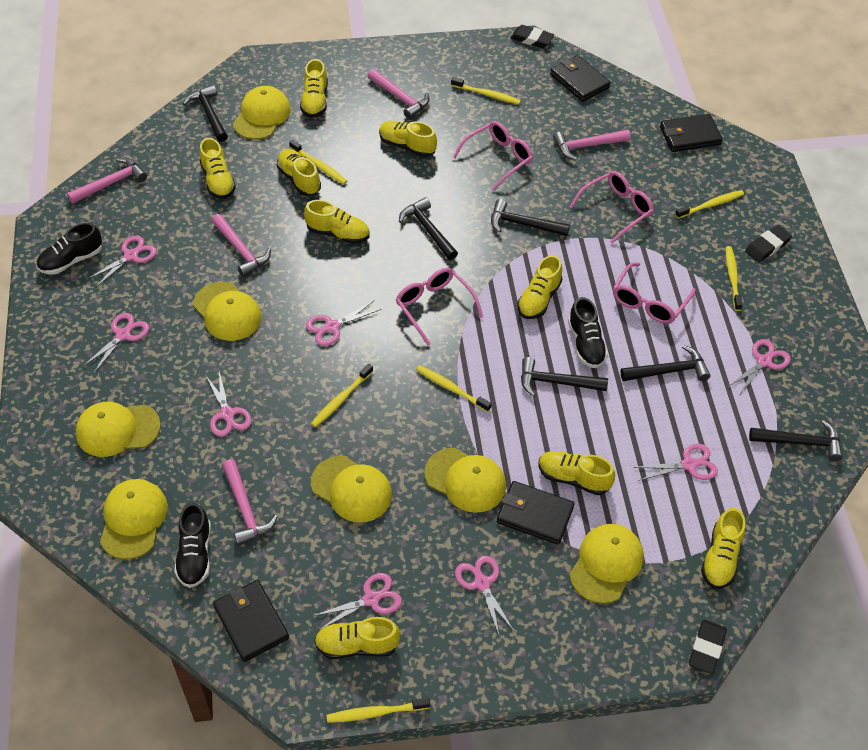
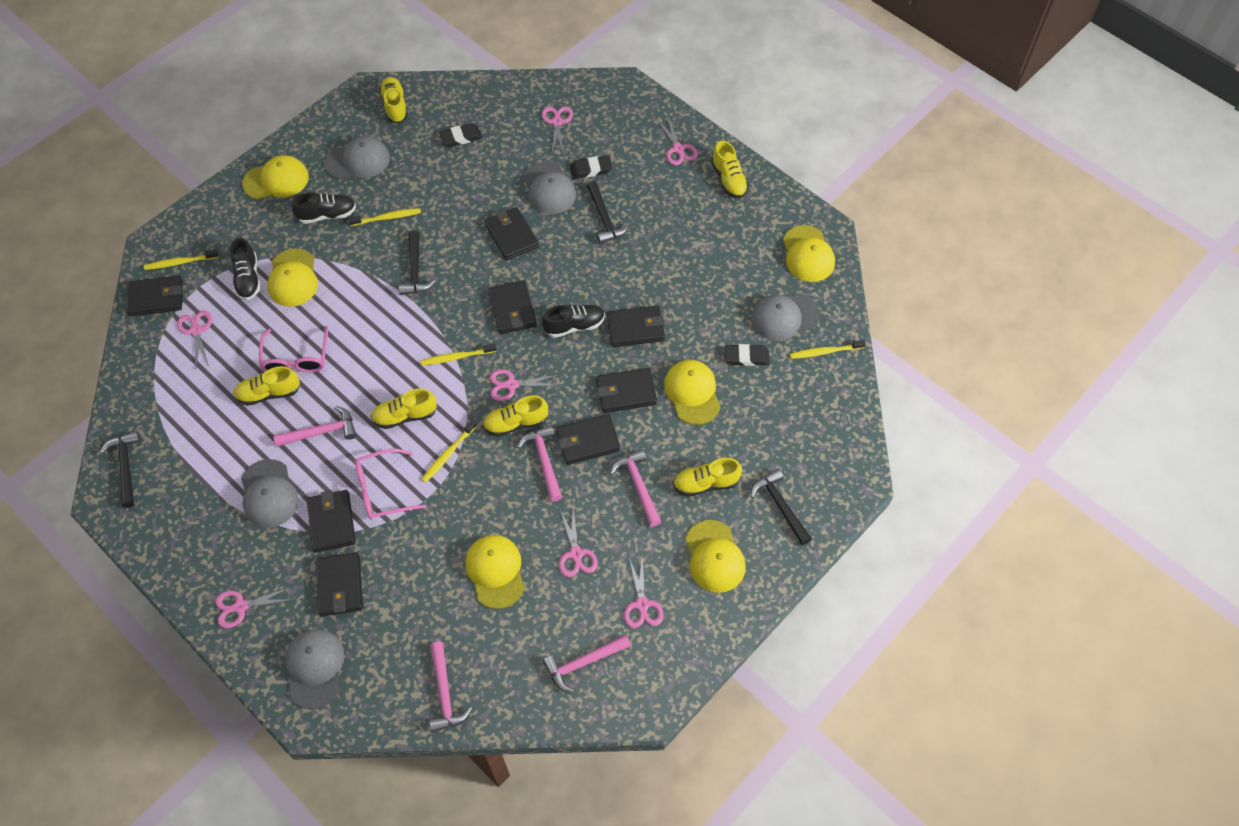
black hammer: 6 -> 4
black wallet: 4 -> 8
grey cap: 0 -> 5
pink glasses: 4 -> 2
pink scissors: 8 -> 7
yellow cap: 7 -> 6
yellow shoe: 9 -> 6
yellow toothbrush: 7 -> 5

